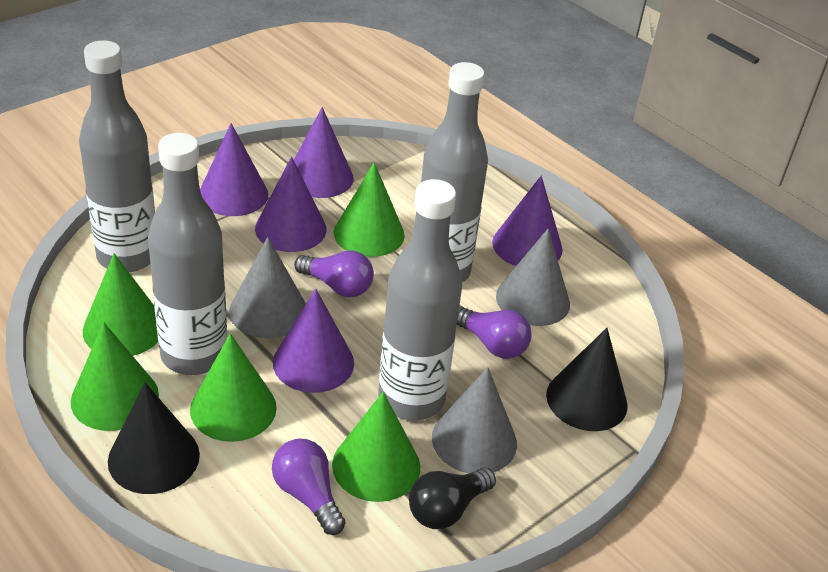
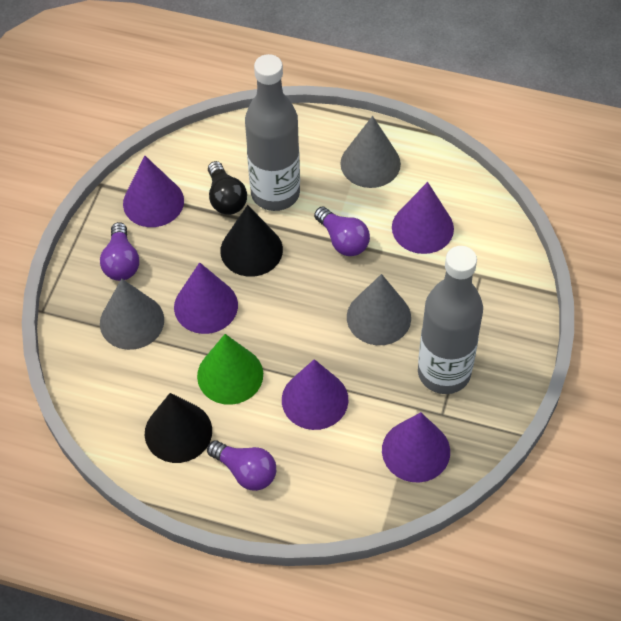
green cone: 5 -> 1
grey bottle: 4 -> 2

